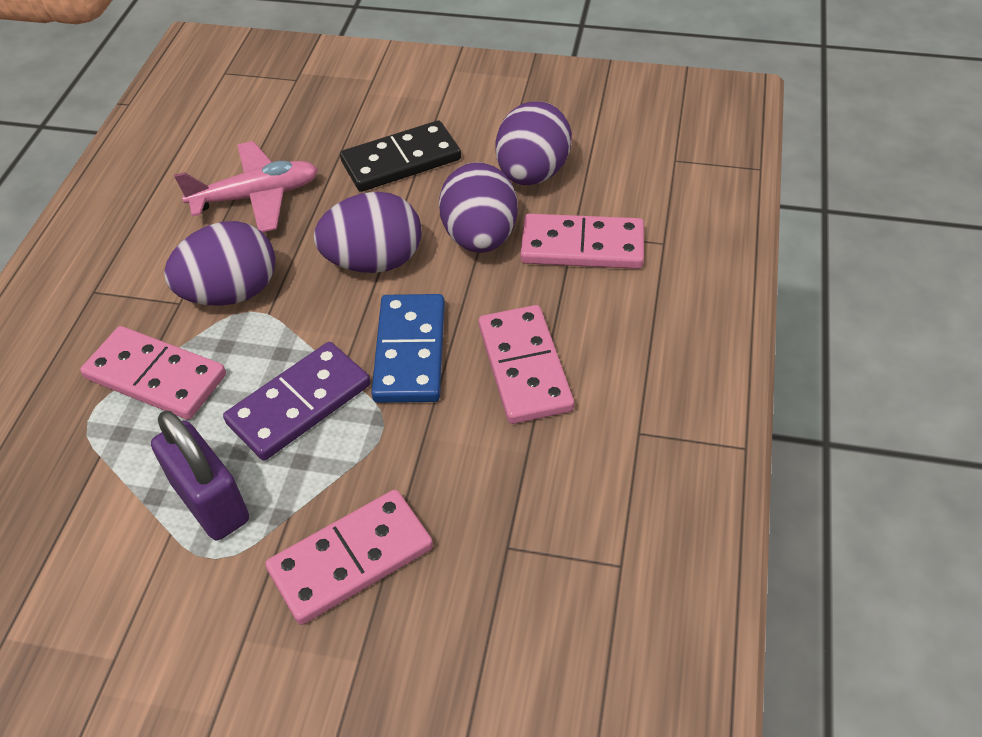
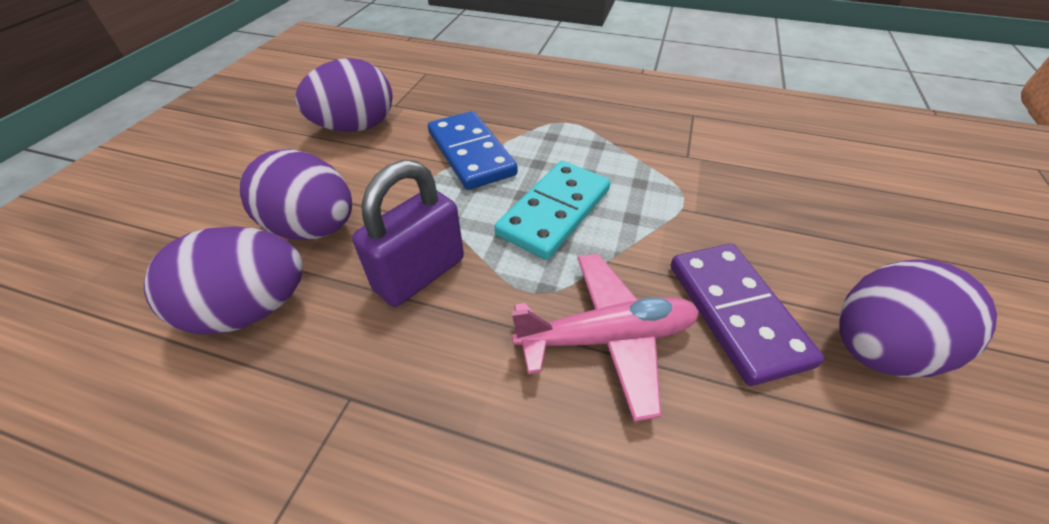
black domino: 1 -> 0
pink domino: 4 -> 0
turquoise domino: 0 -> 1

